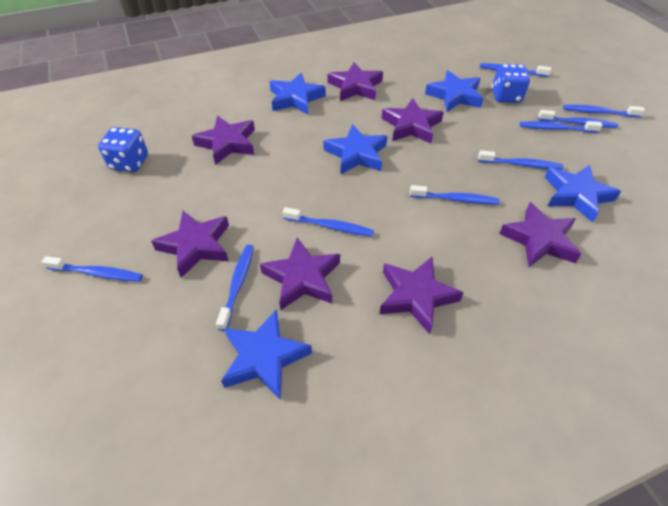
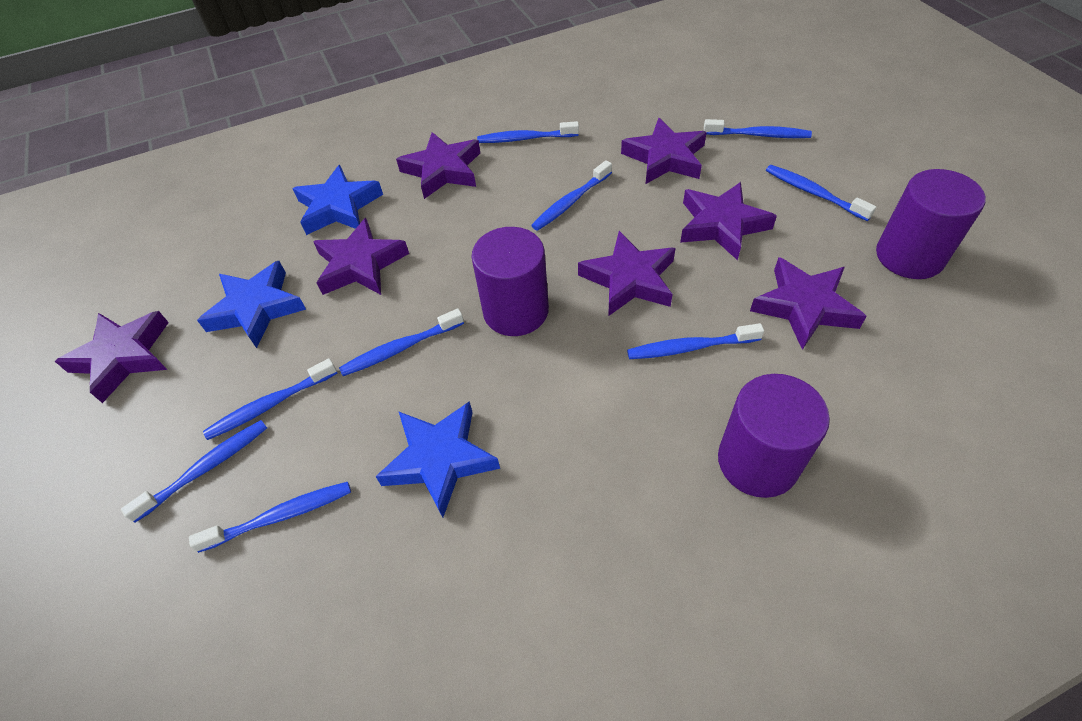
blue dice: 2 -> 0
blue star: 5 -> 3
purple cylinder: 0 -> 3

